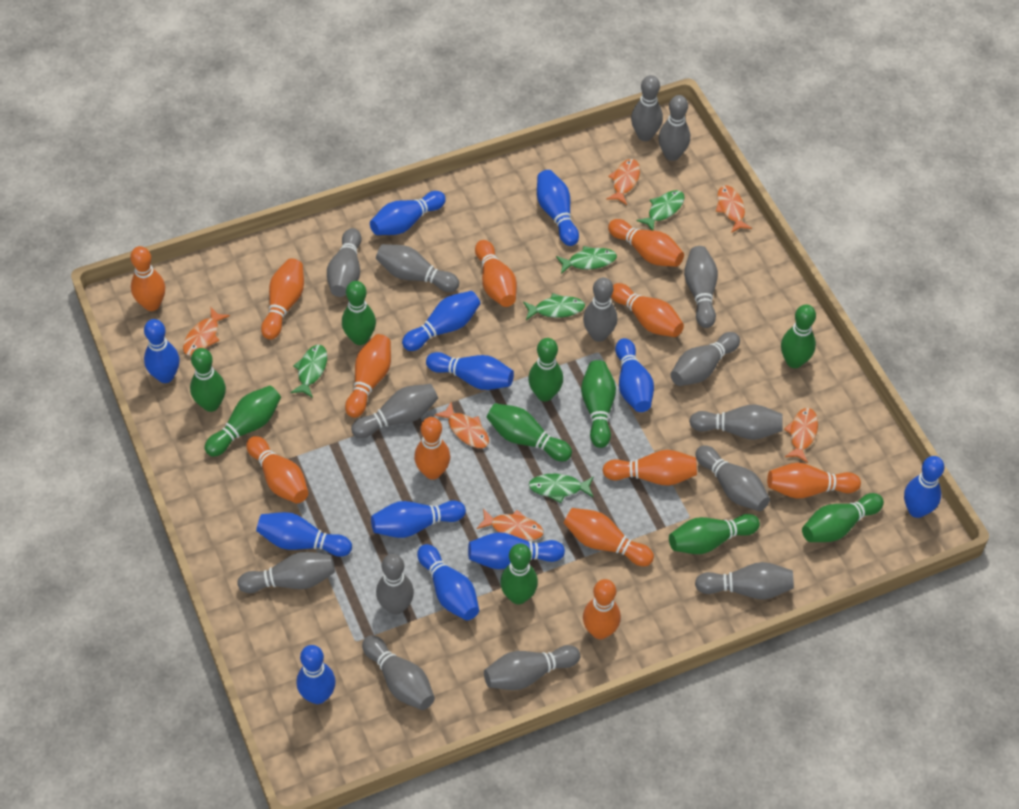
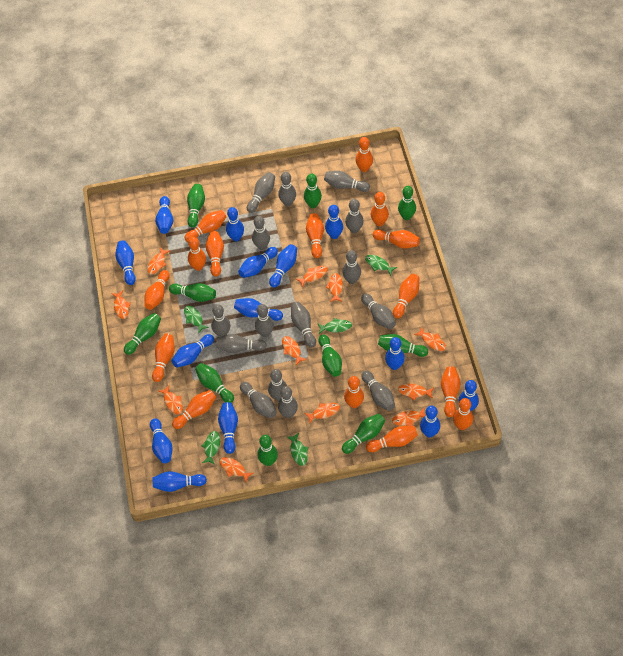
blue bowling pin: 12 -> 14
orange bowling pin: 12 -> 15
orange fish: 6 -> 11

